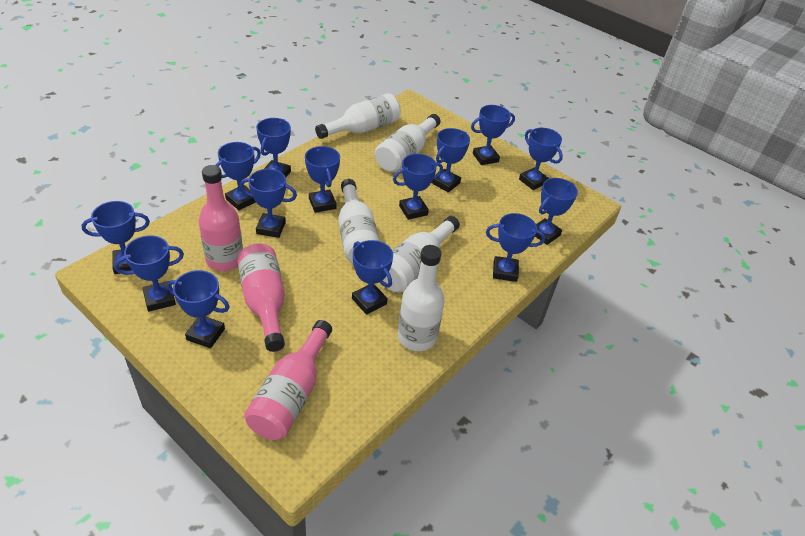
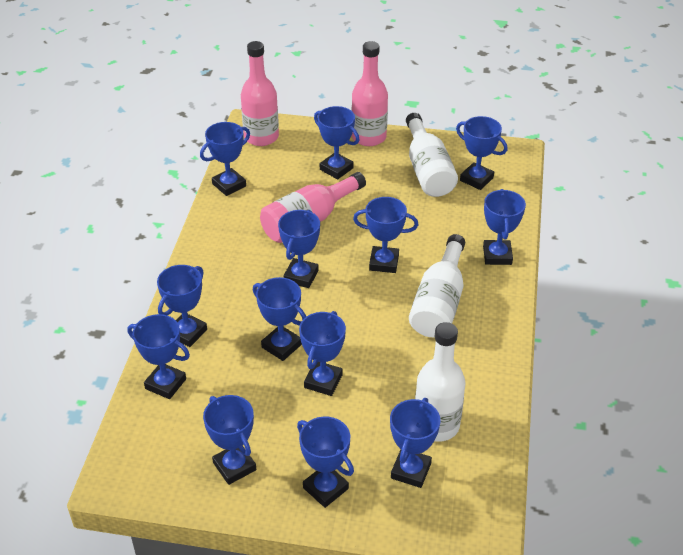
blue trophy: 14 -> 13
white bottle: 5 -> 3

